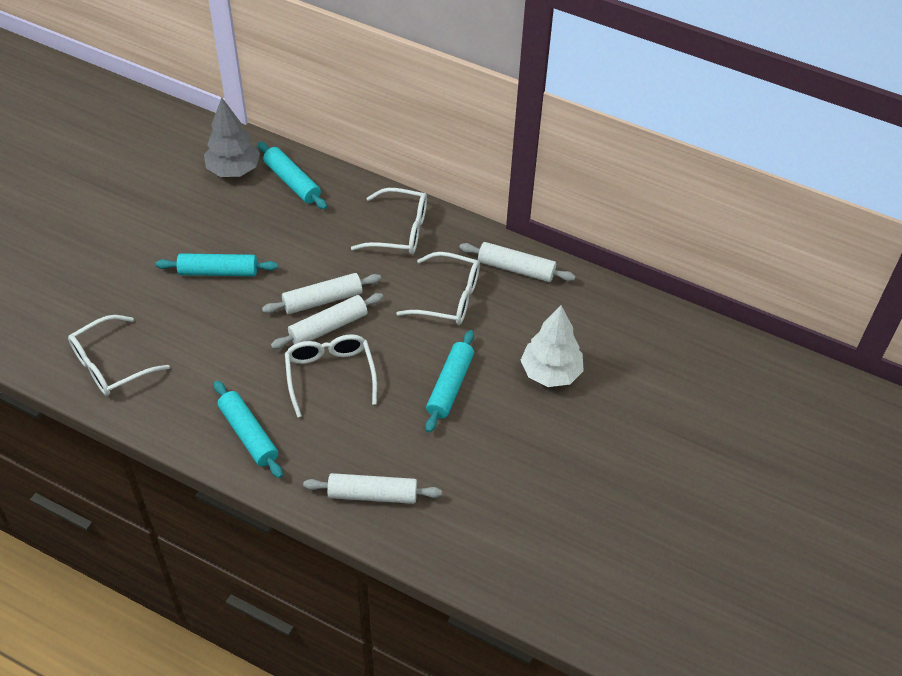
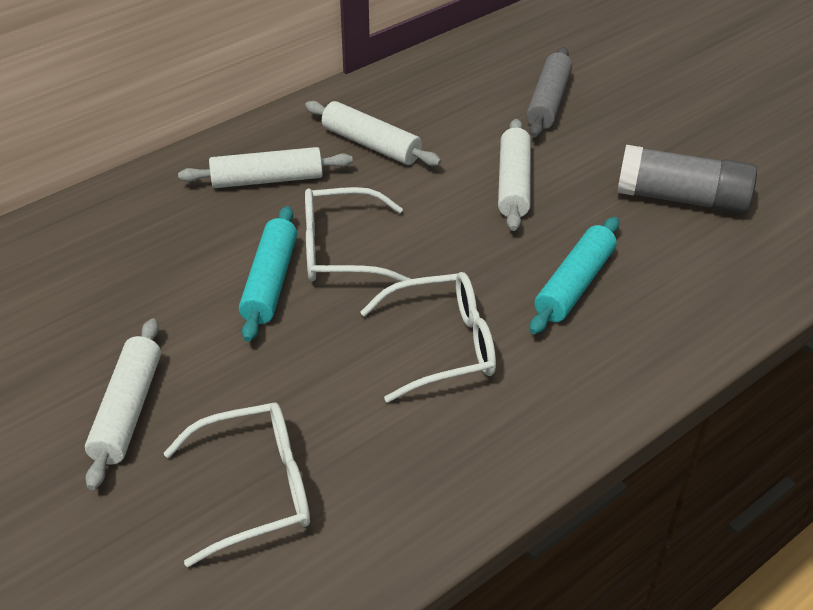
grey glue stick: 0 -> 1
grey rolling pin: 0 -> 1
grey tree: 1 -> 0
turquoise rolling pin: 4 -> 2
white glasses: 4 -> 3
white tree: 1 -> 0

